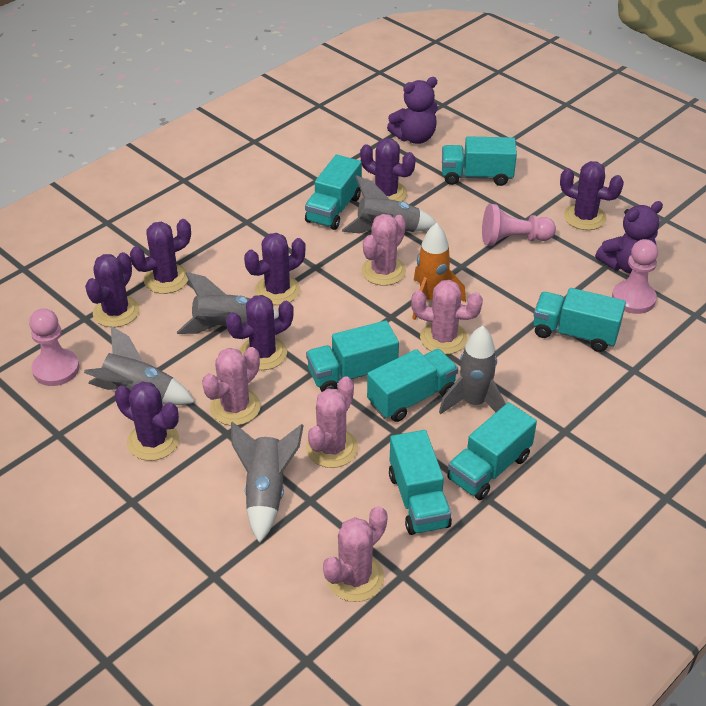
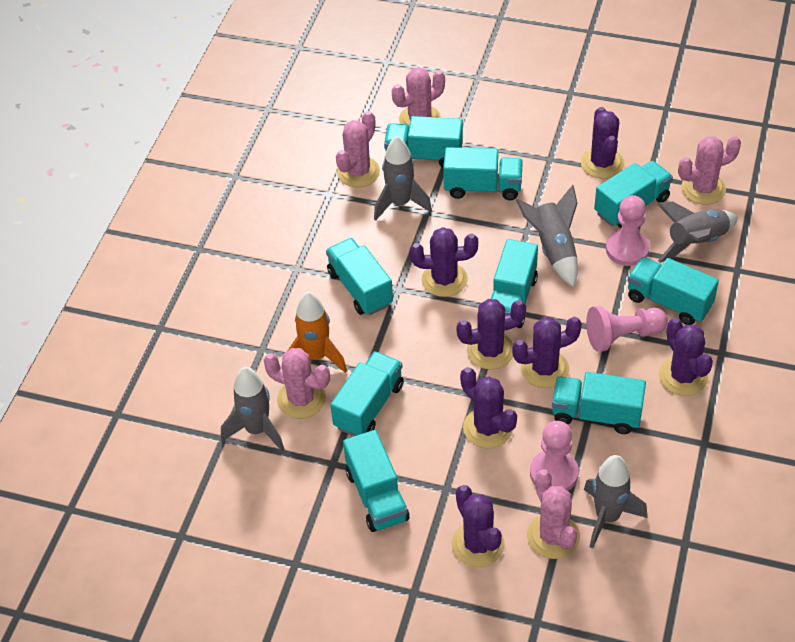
purple teddy bear: 2 -> 0
turquoise truck: 7 -> 9

